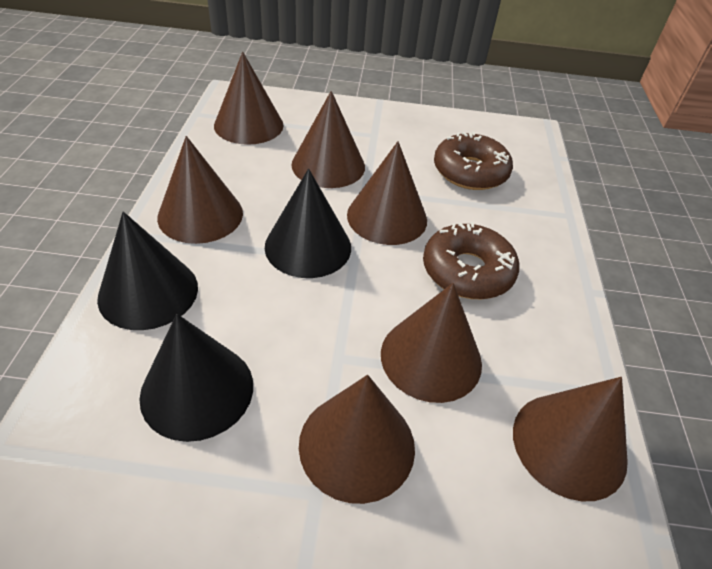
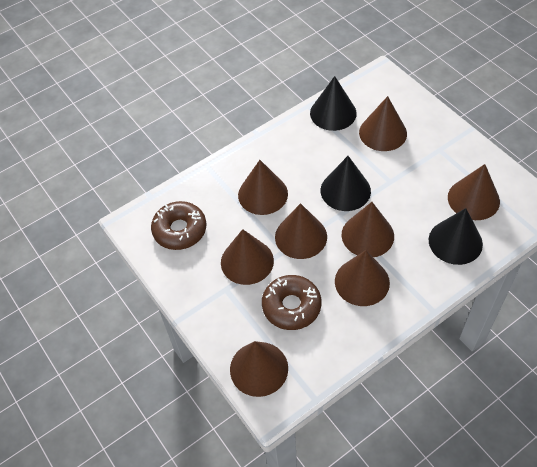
brown cone: 7 -> 8

